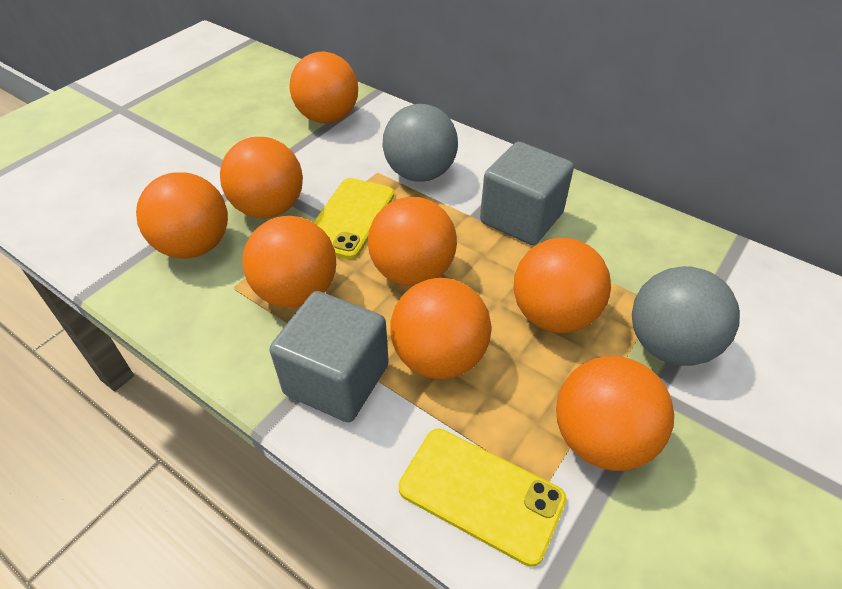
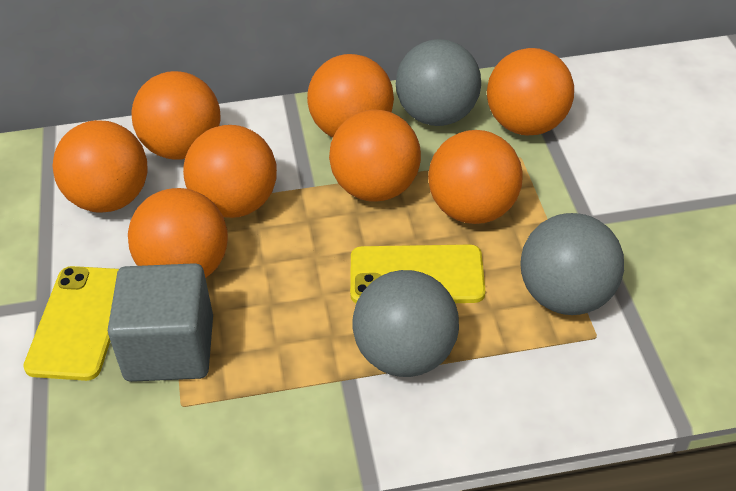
grey ball: 2 -> 3
grey cube: 2 -> 1

